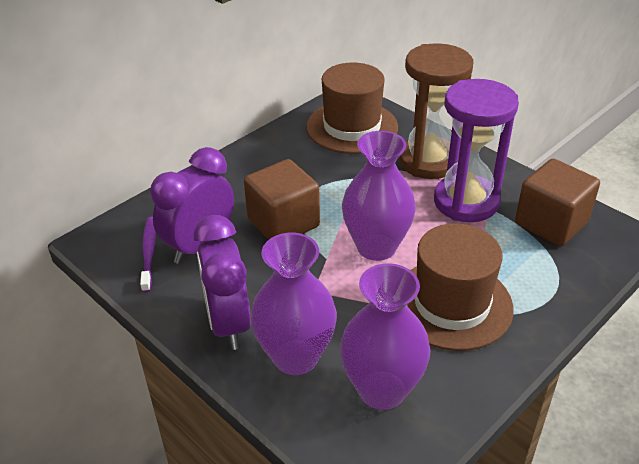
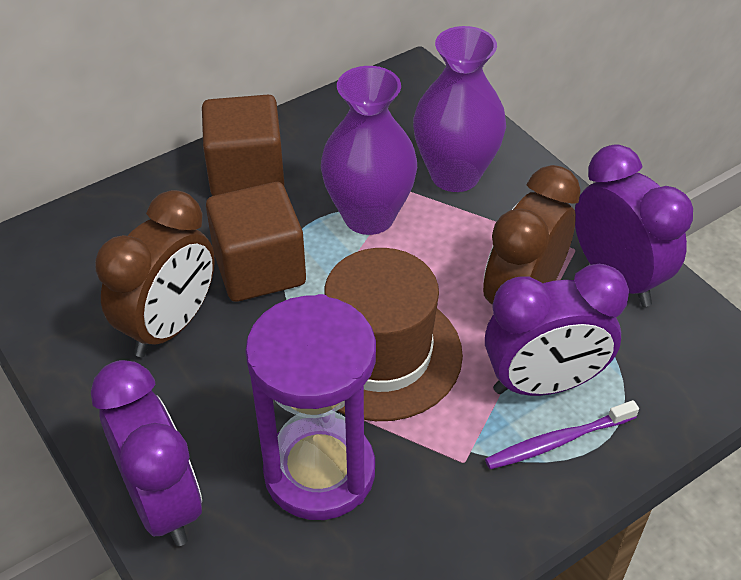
brown clock: 0 -> 2
brown hat: 2 -> 1
brown hourglass: 1 -> 0
purple clock: 2 -> 3
purple vase: 3 -> 2

